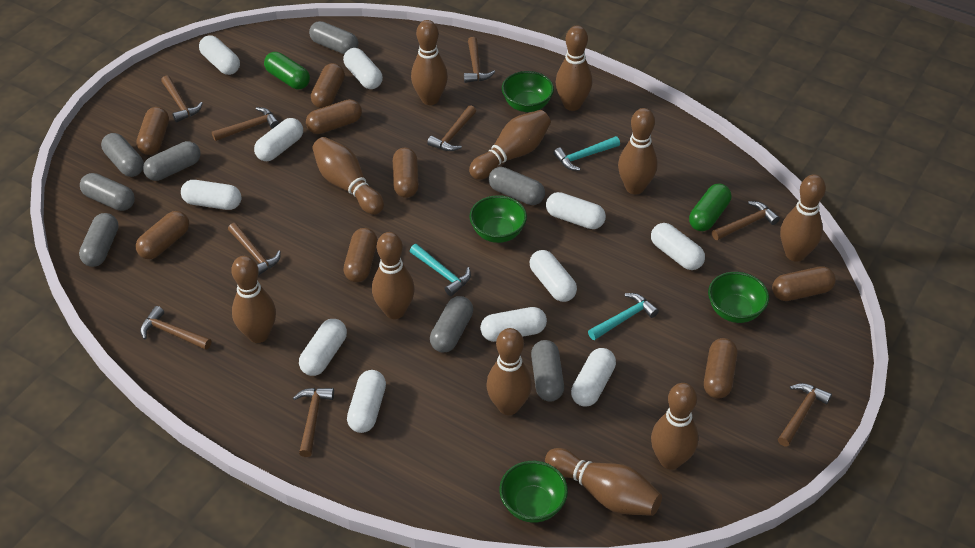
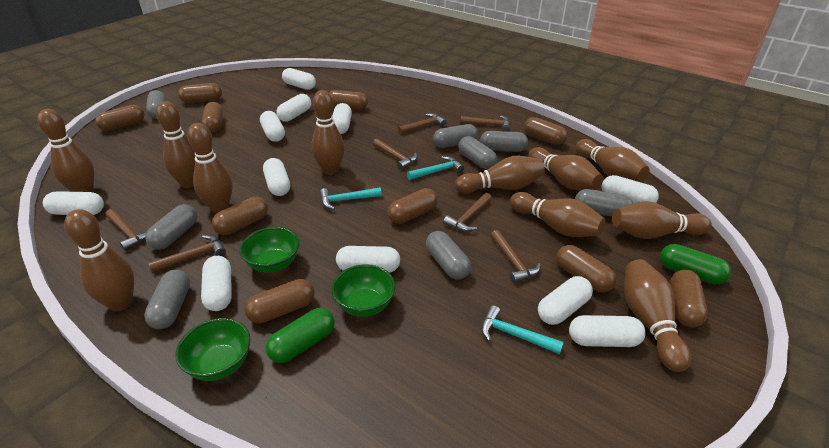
brown capsule: 8 -> 10
brown hammer: 9 -> 7
green bowl: 4 -> 3

